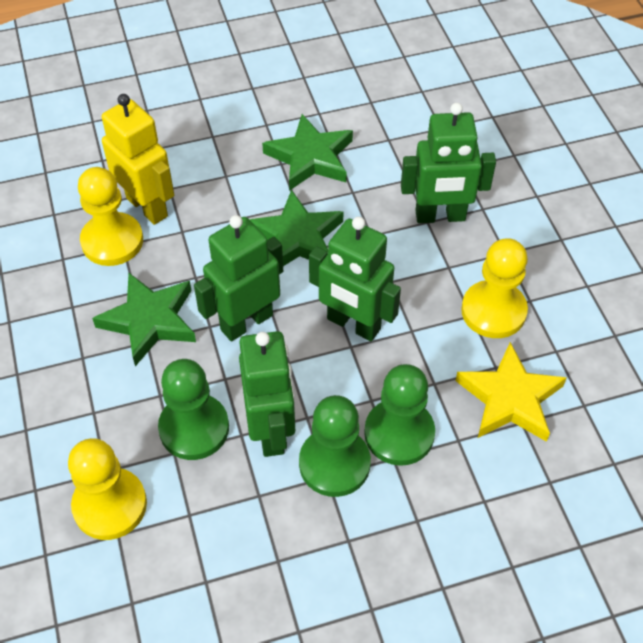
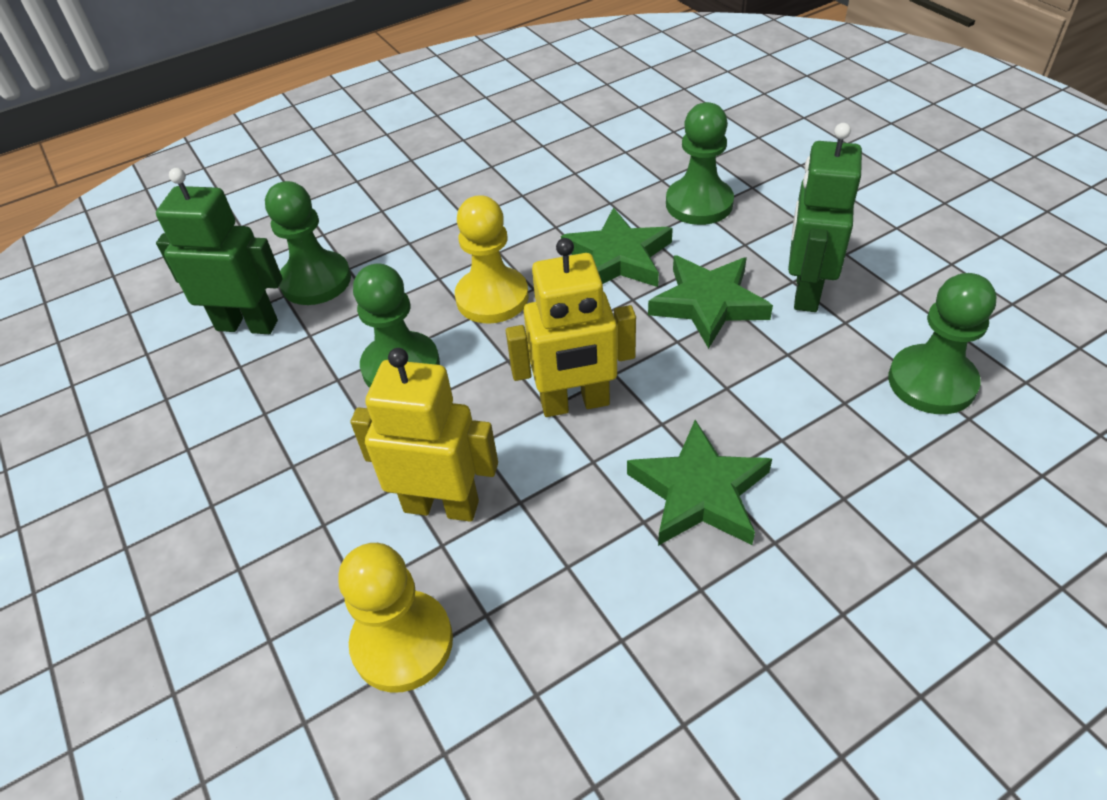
green pawn: 3 -> 4
green robot: 4 -> 2
yellow pawn: 3 -> 2
yellow robot: 1 -> 2
yellow star: 1 -> 0

